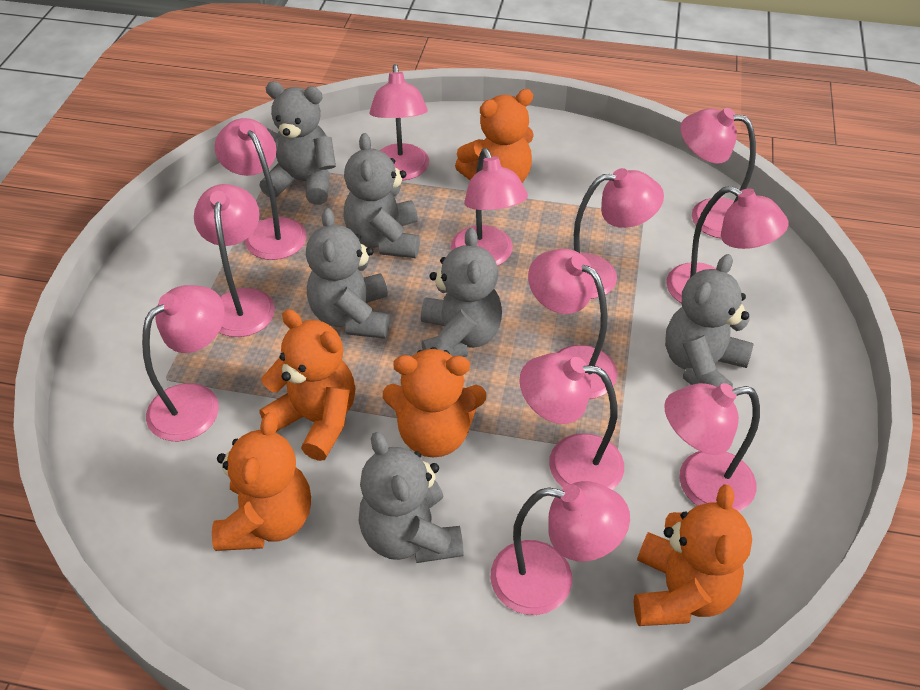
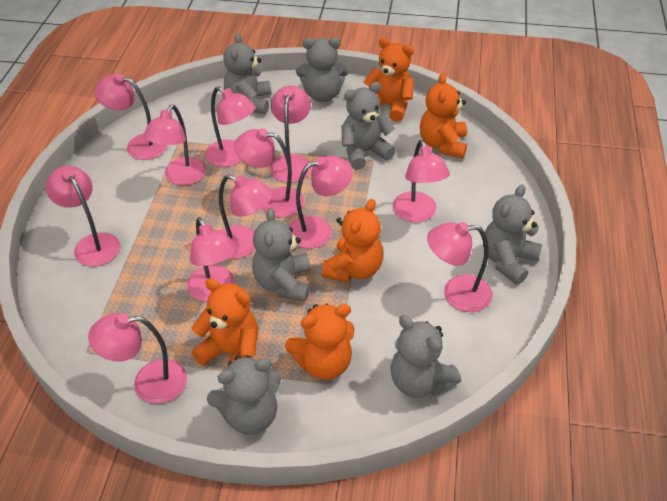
grey teddy bear: 6 -> 7

